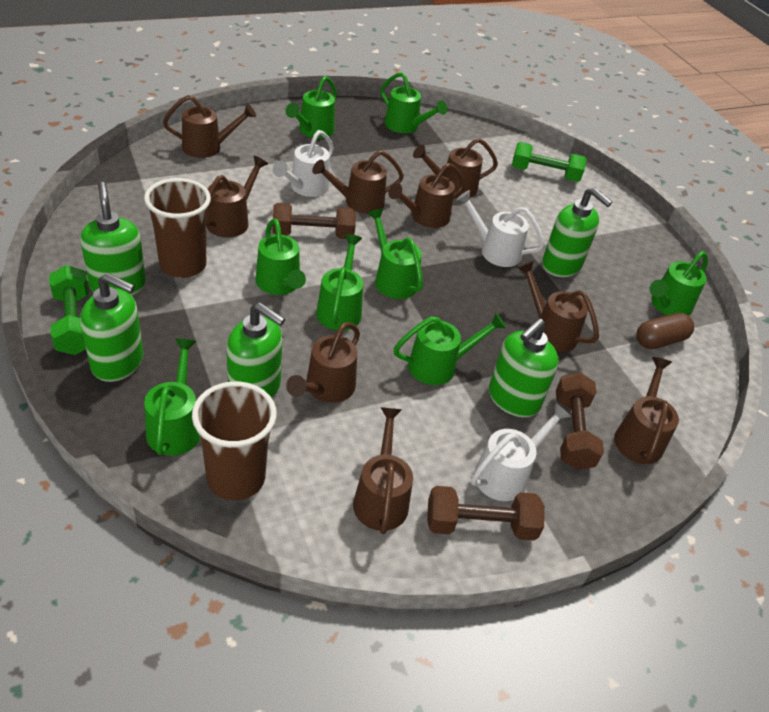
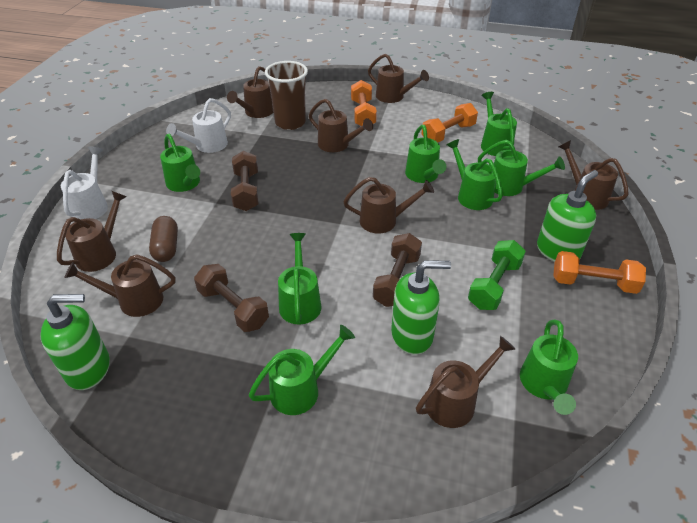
brown cup: 2 -> 1
brown watering can: 9 -> 8
green dumbbell: 2 -> 1
green soap dispenser: 5 -> 3
orange dumbbell: 0 -> 3
white watering can: 3 -> 2

